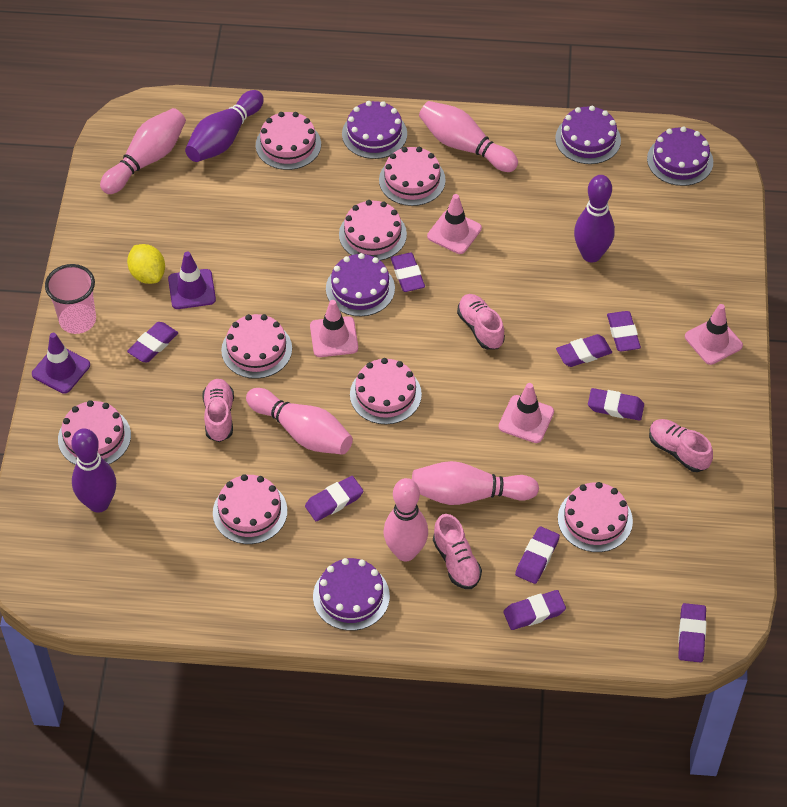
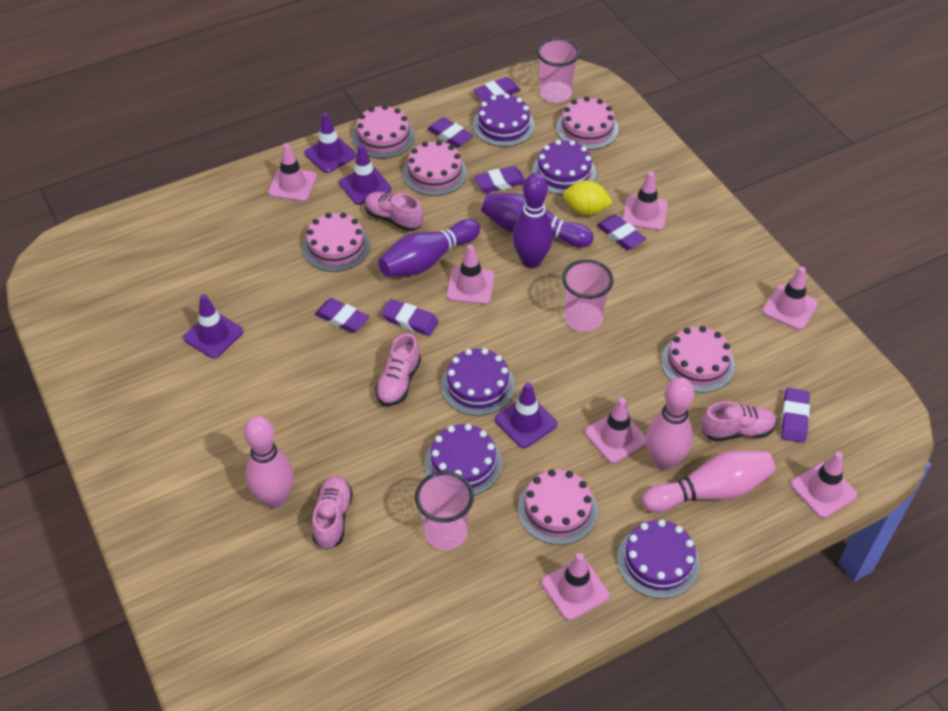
pink bowling pin: 5 -> 3
pink cake: 8 -> 6
pink cup: 1 -> 3
pink traffic cone: 4 -> 7
purple eraser: 9 -> 7
purple traffic cone: 2 -> 4

